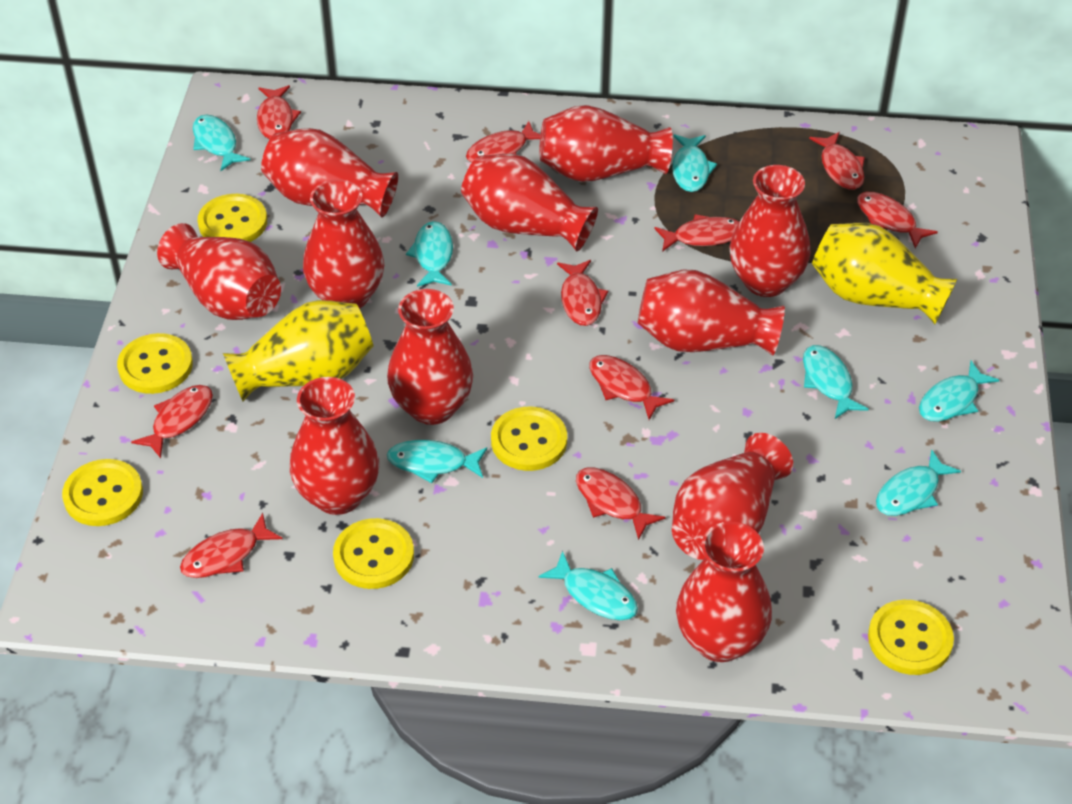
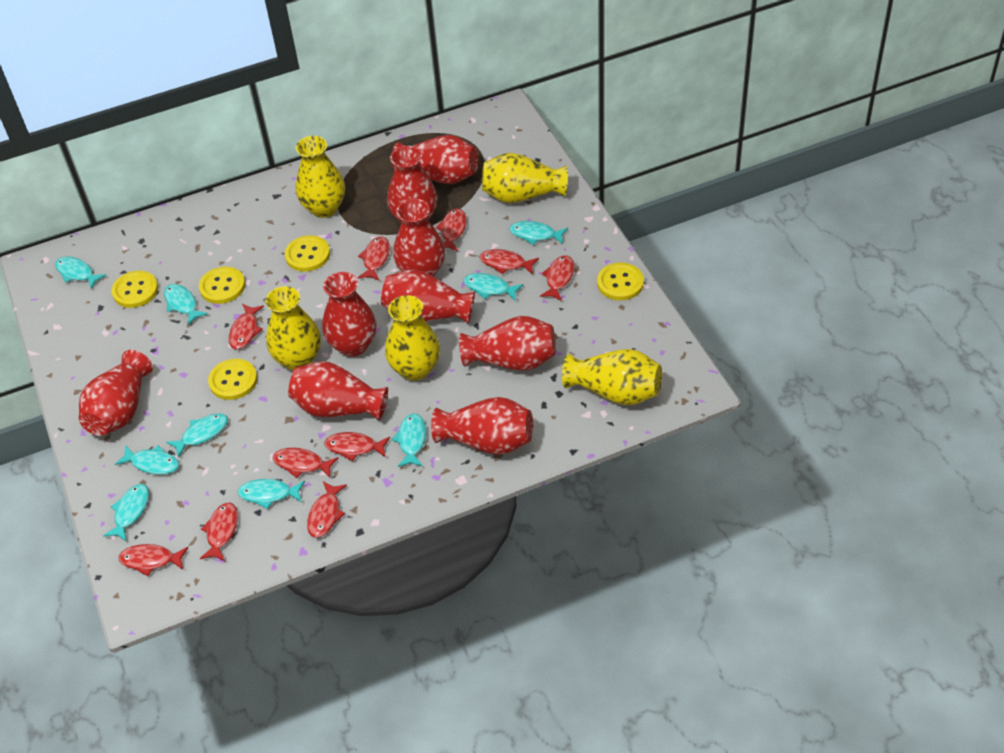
red vase: 11 -> 9
turquoise fish: 8 -> 9
yellow button: 6 -> 5
yellow vase: 2 -> 5

